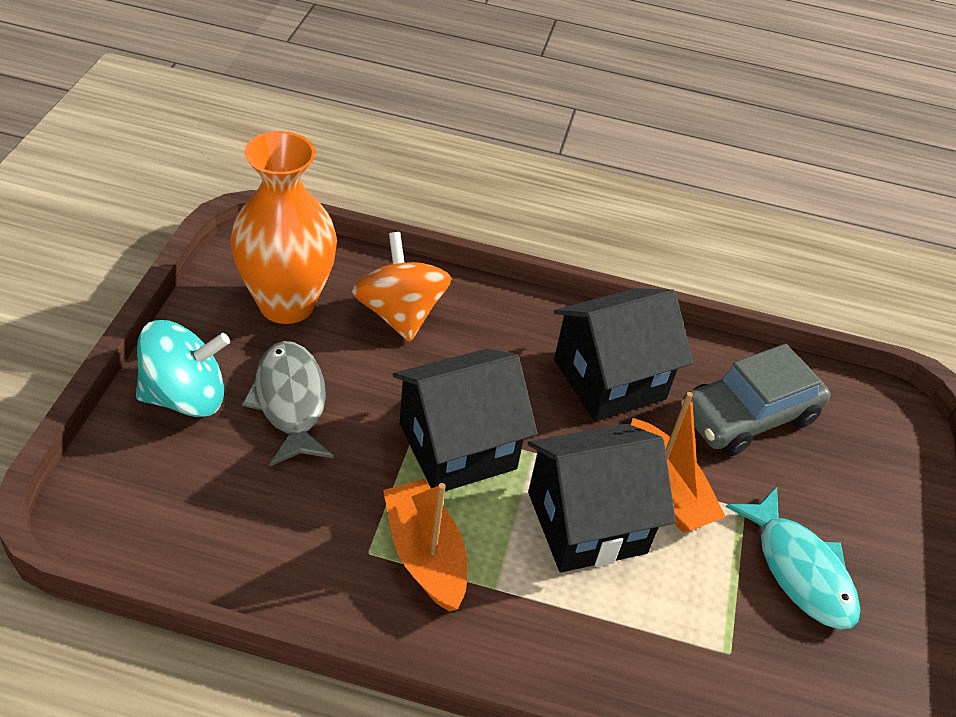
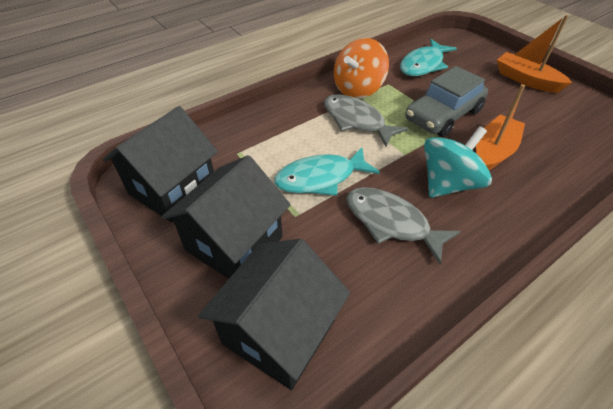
grey fish: 1 -> 2
orange vase: 1 -> 0
turquoise fish: 1 -> 2

